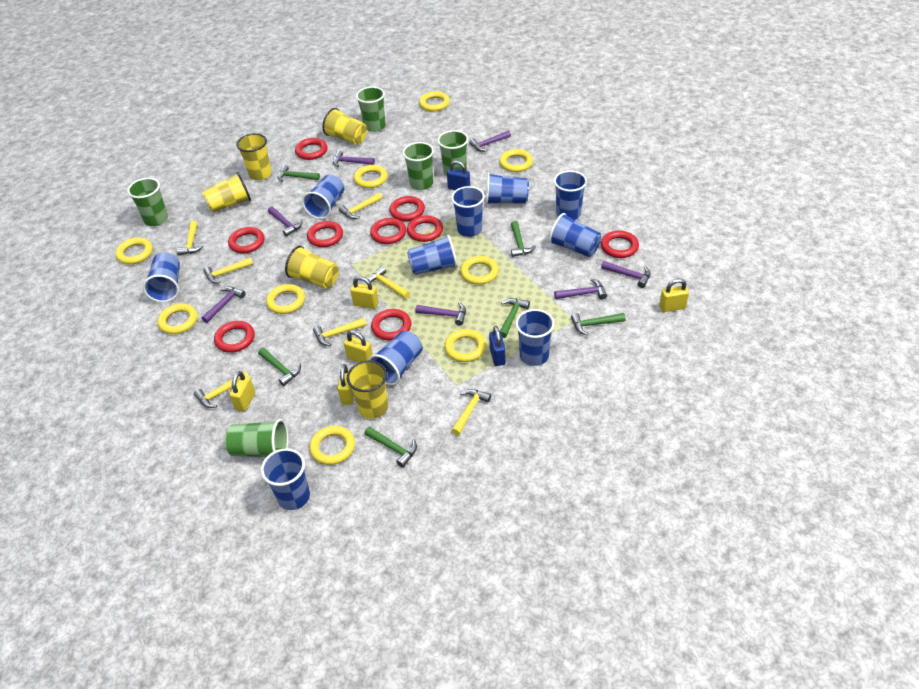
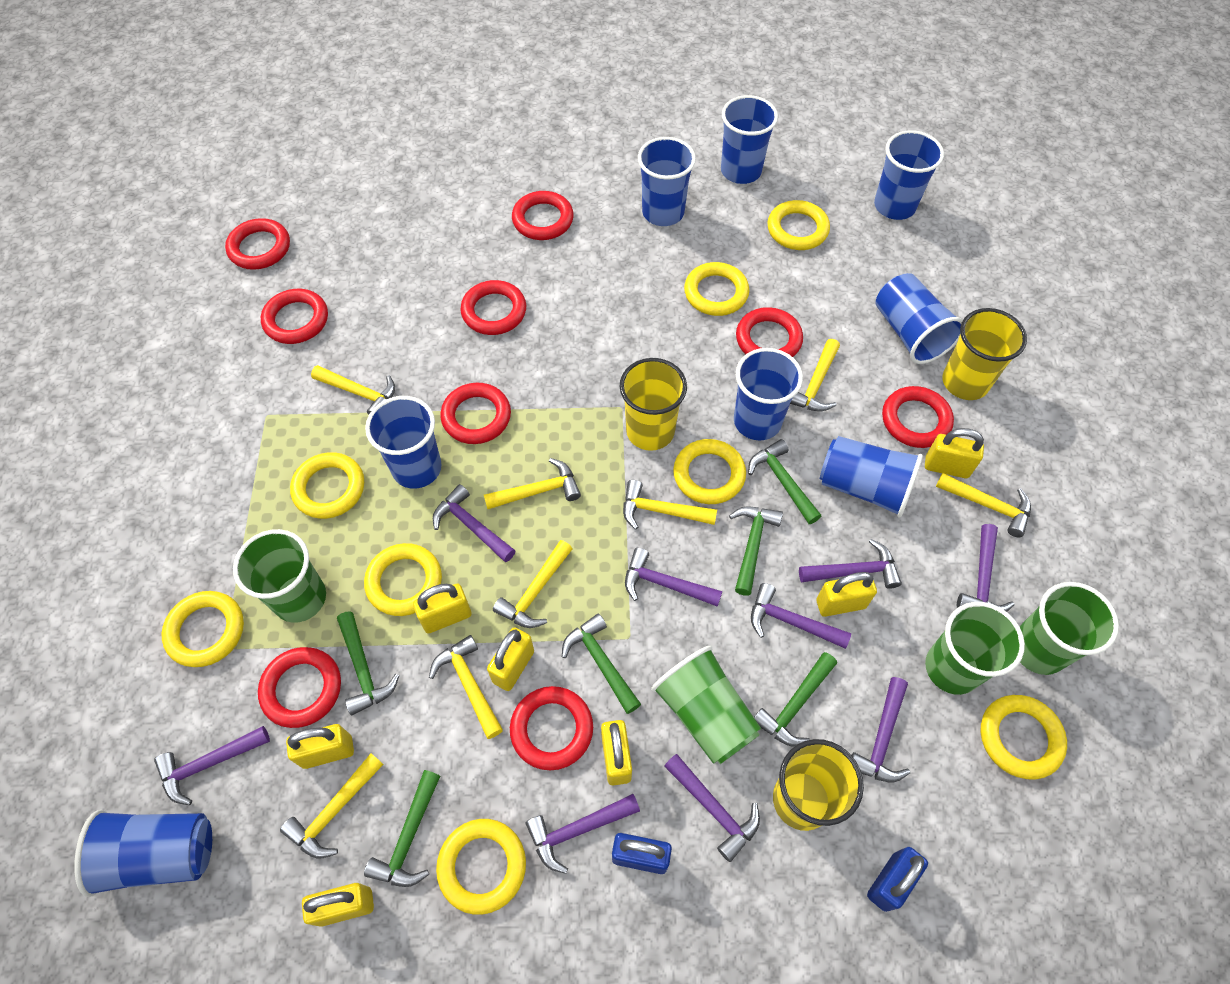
blue cup: 10 -> 8
green cup: 5 -> 4
purple hammer: 7 -> 9
yellow cup: 5 -> 3
yellow hammer: 7 -> 8
yellow padlock: 5 -> 7
yellow ring: 9 -> 8

